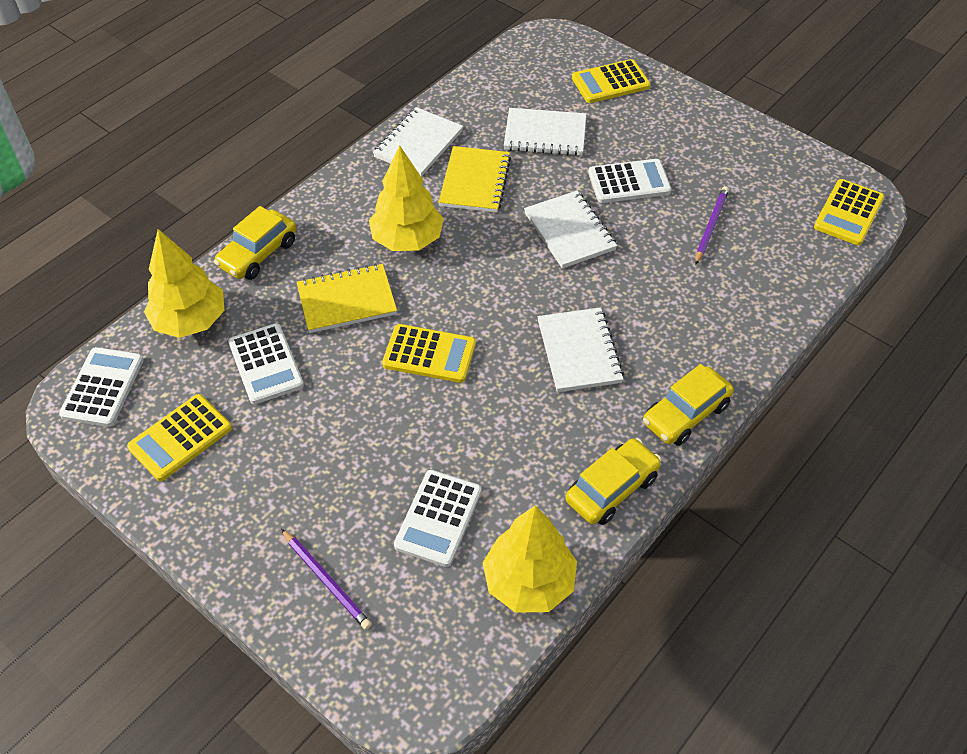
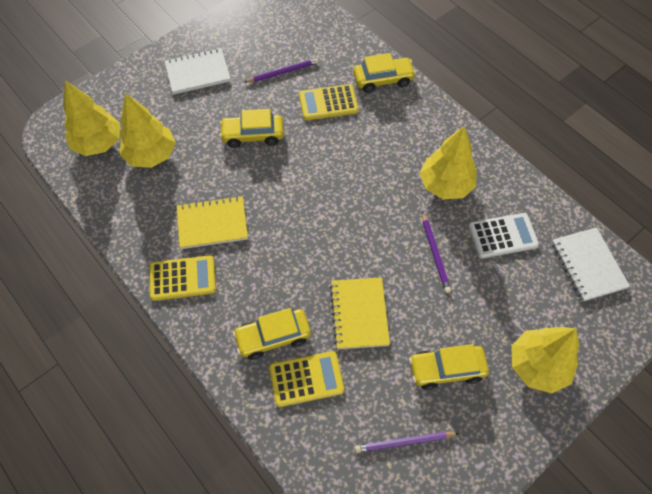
purple pencil: 2 -> 3
white calculator: 4 -> 1
white notebook: 4 -> 2
yellow calculator: 4 -> 3
yellow car: 3 -> 4
yellow tree: 3 -> 4

